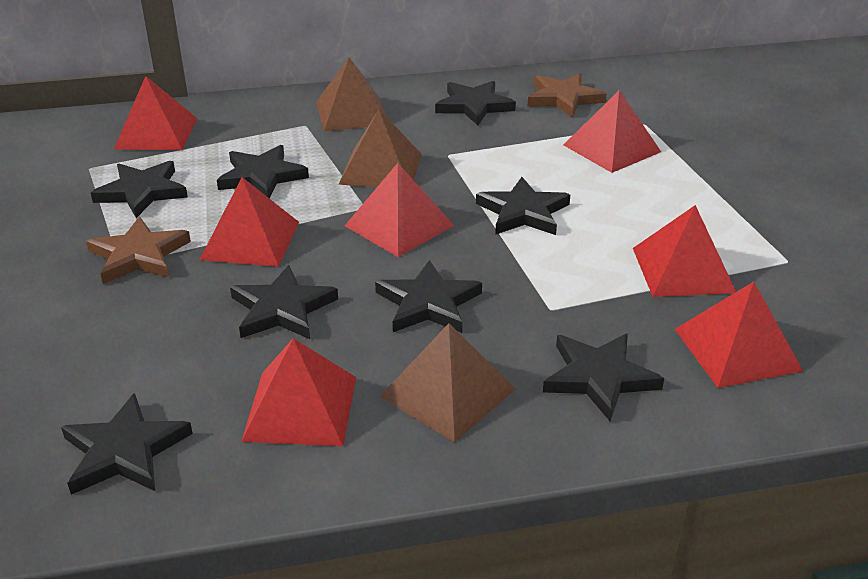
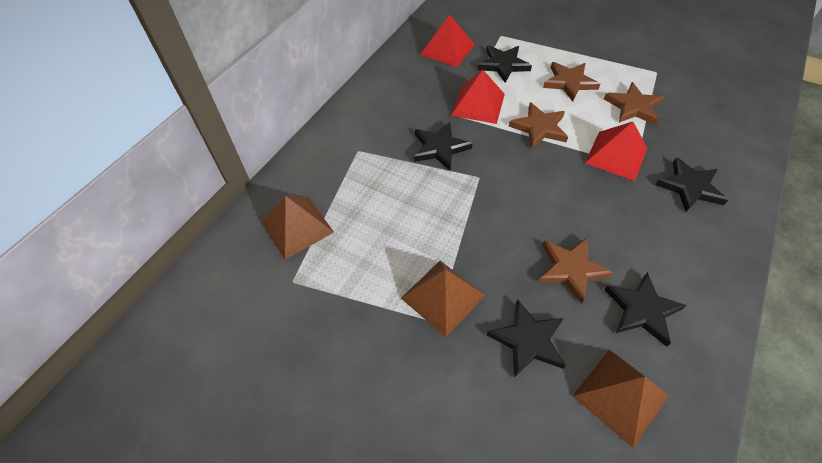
black star: 8 -> 5
brown star: 2 -> 4
red pyramid: 7 -> 3

